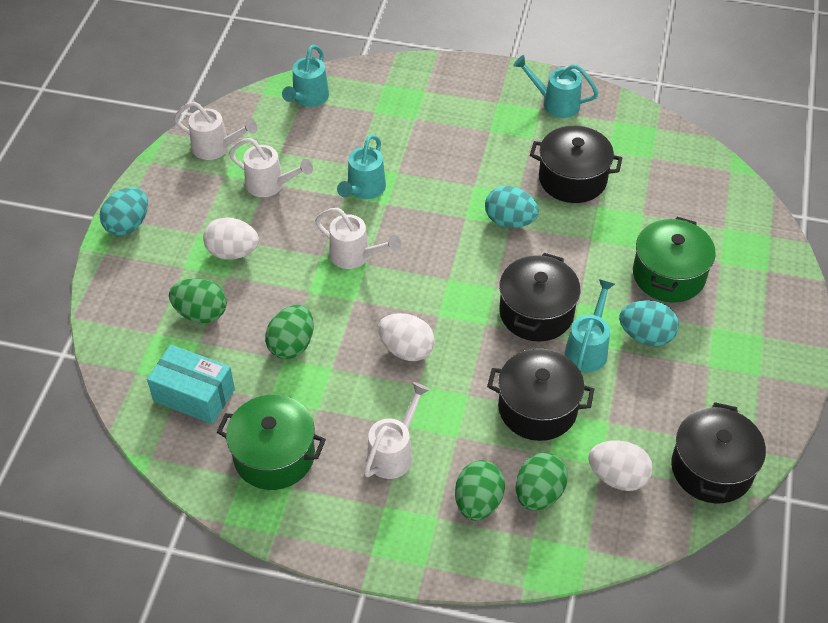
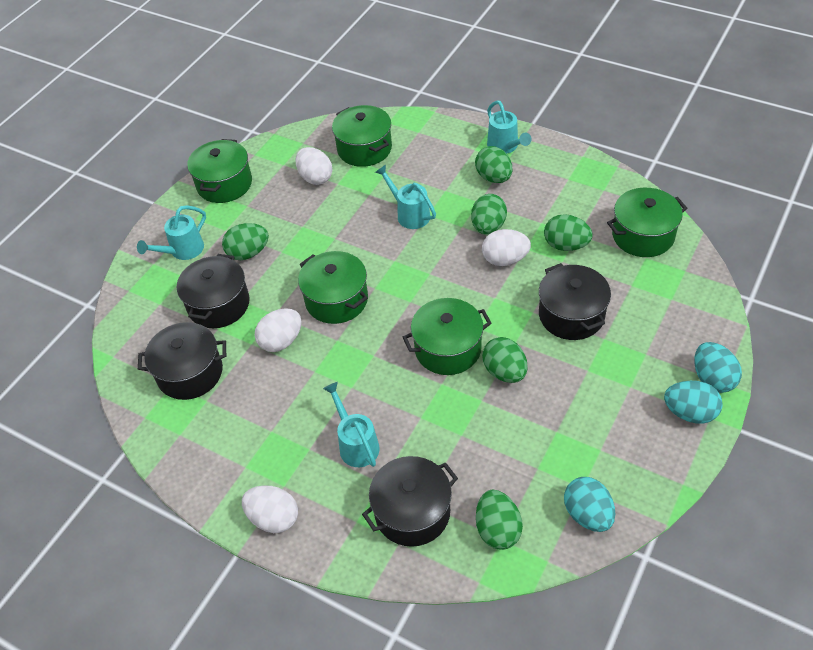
green egg: 4 -> 6
green pot: 2 -> 5
turquoise box: 1 -> 0
white egg: 3 -> 4
white watering can: 4 -> 0

